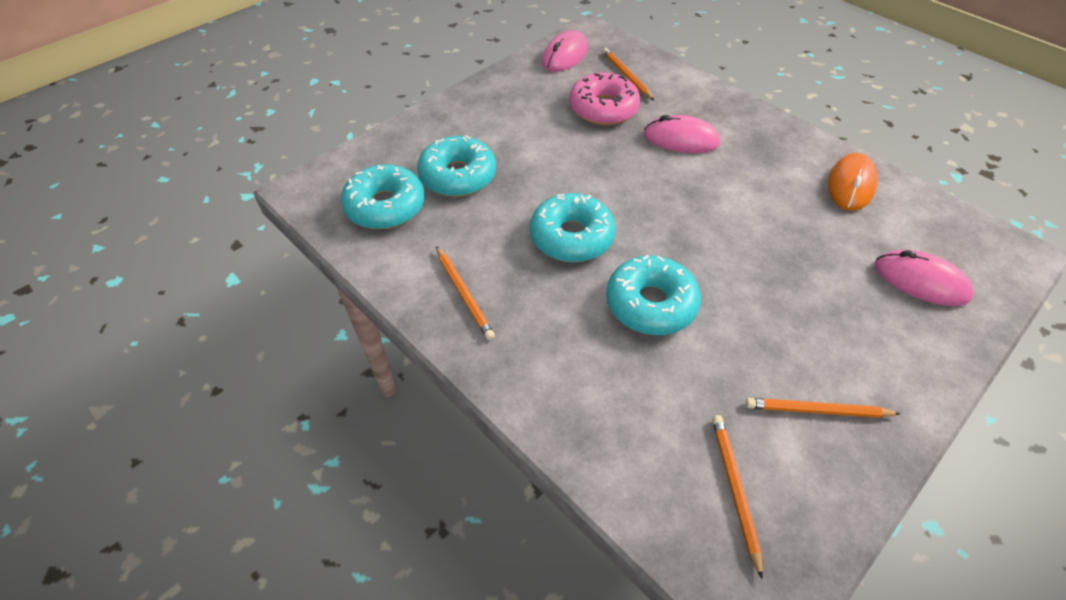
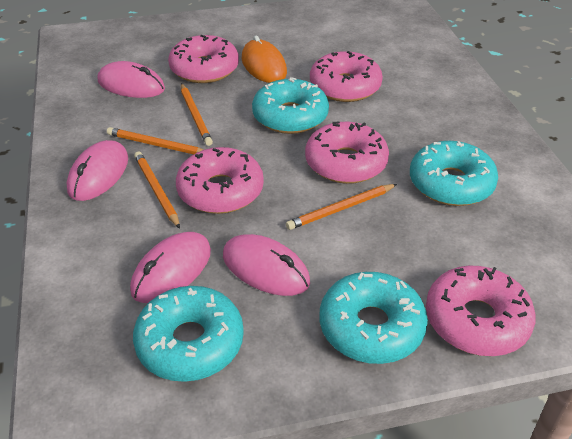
pink donut: 1 -> 5
pink mouse: 3 -> 4

